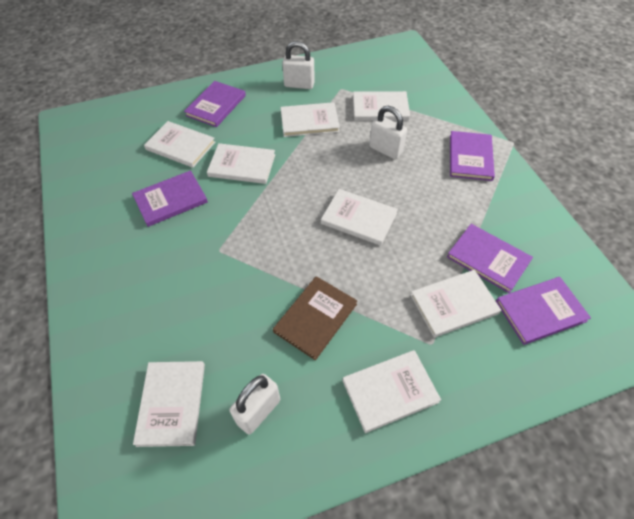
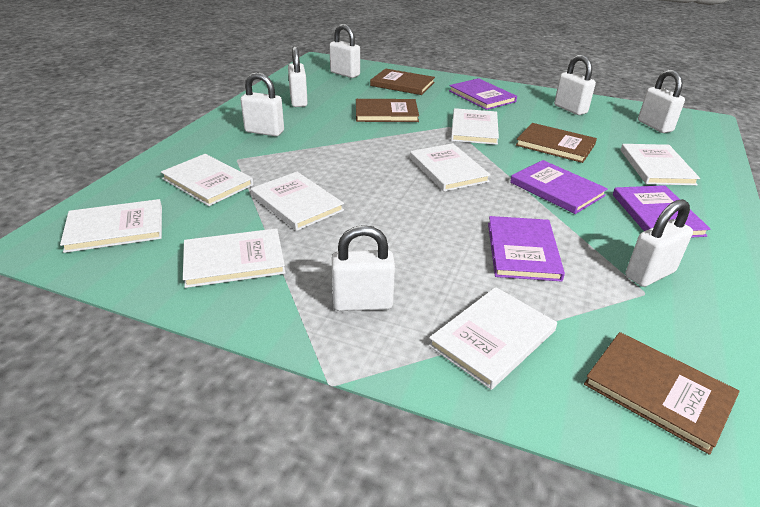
brown book: 1 -> 4
purple book: 5 -> 4
white padlock: 3 -> 7

